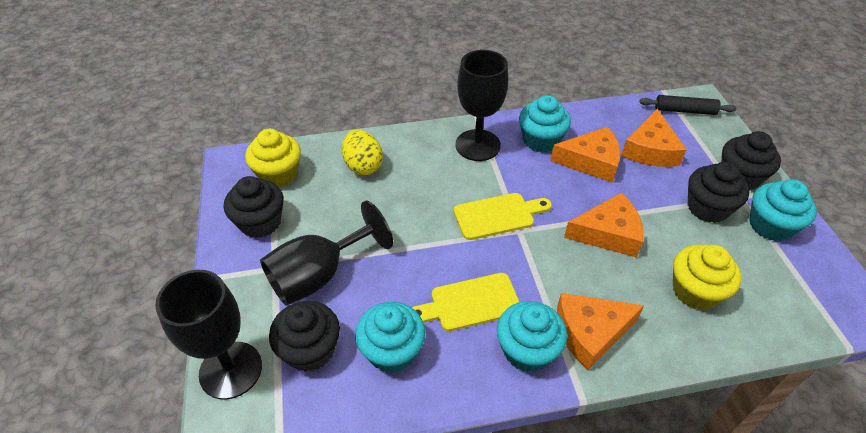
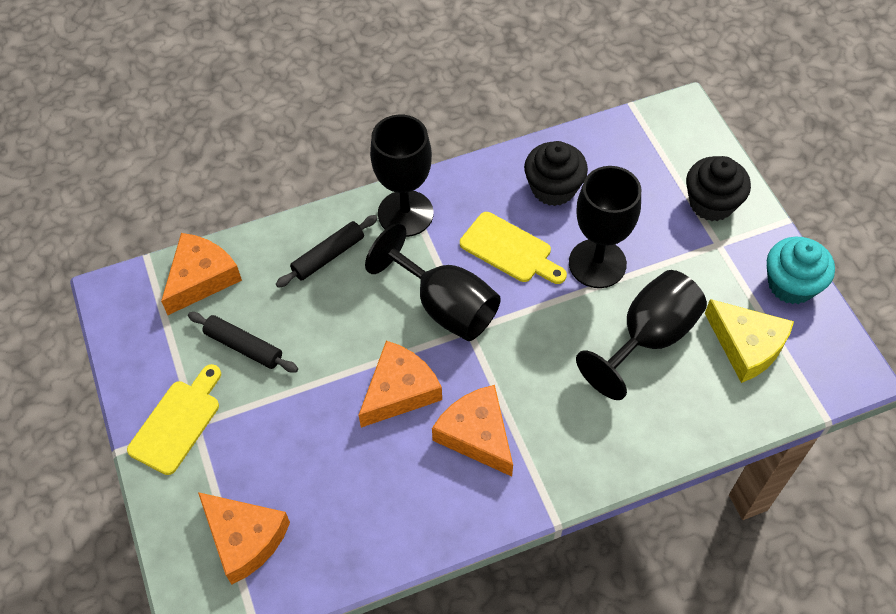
black cupcake: 4 -> 2
black goblet: 3 -> 4
black rolling pin: 1 -> 2
turquoise cupcake: 4 -> 1
yellow cheese: 0 -> 1
yellow cupcake: 2 -> 0
yellow egg: 1 -> 0

